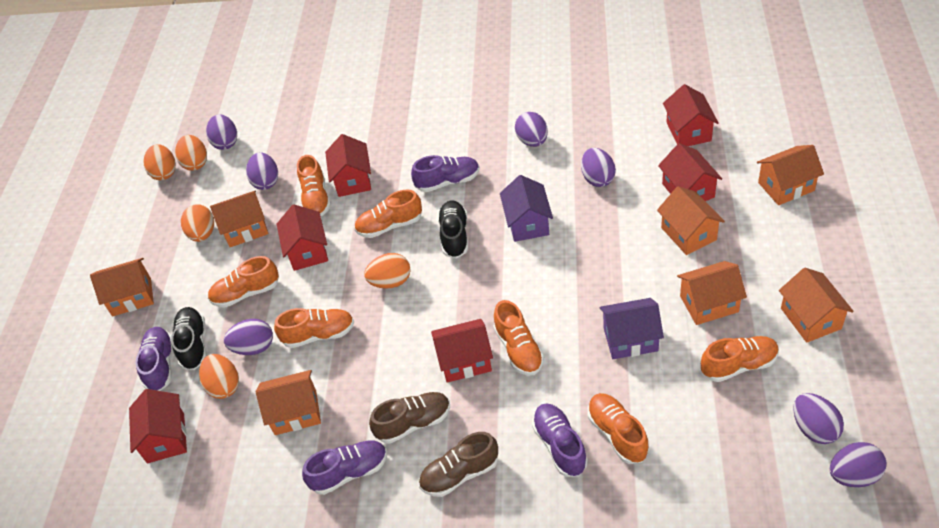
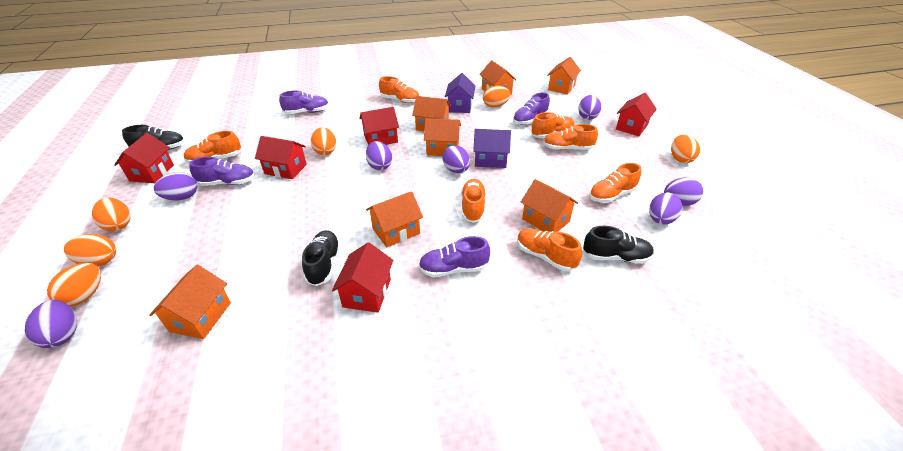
black shoe: 2 -> 3
brown shoe: 2 -> 0
orange egg: 5 -> 6
red house: 6 -> 5

